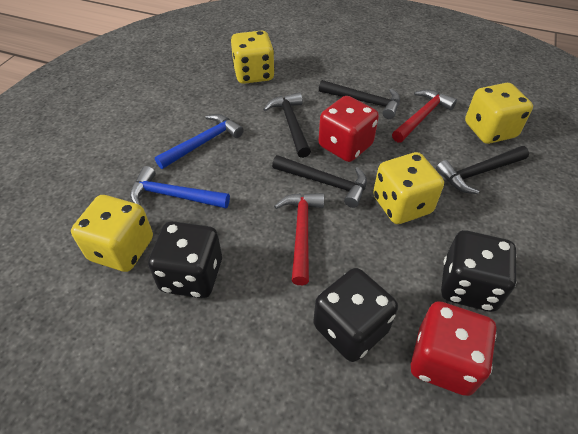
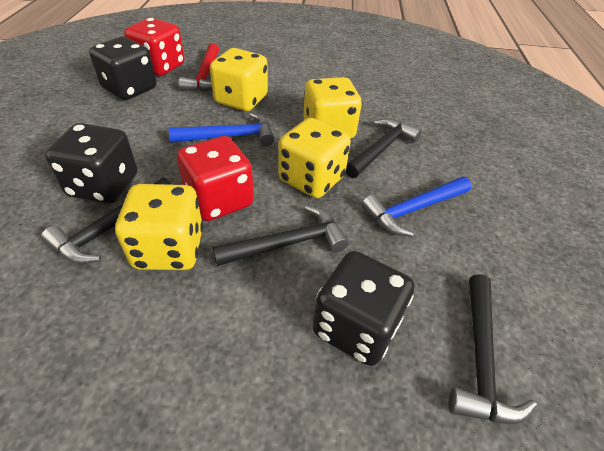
red hammer: 2 -> 1

